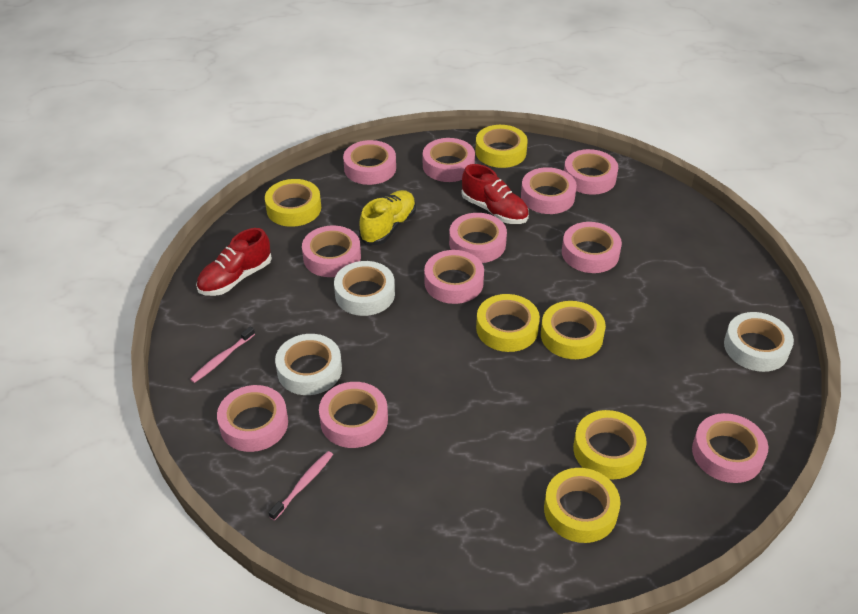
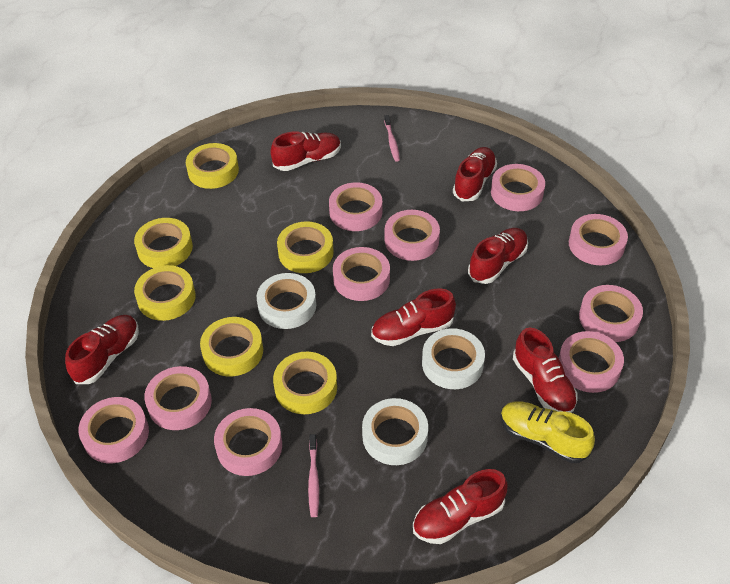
pink tape: 11 -> 10
red shoe: 2 -> 7

